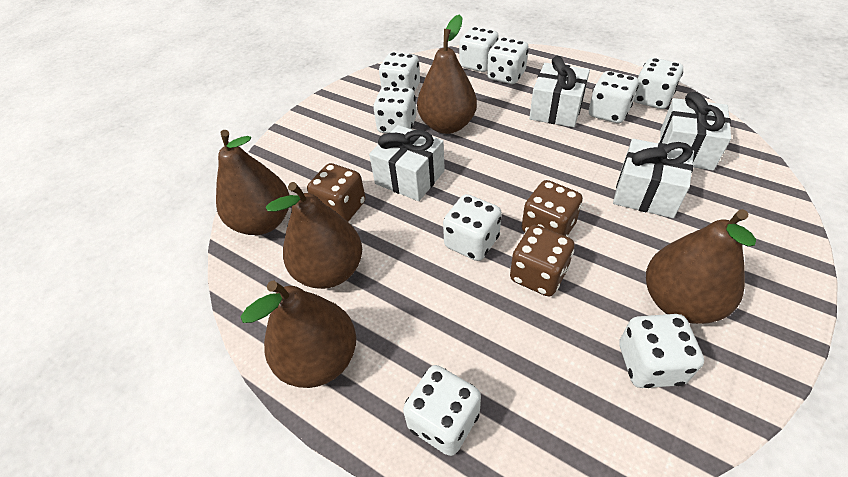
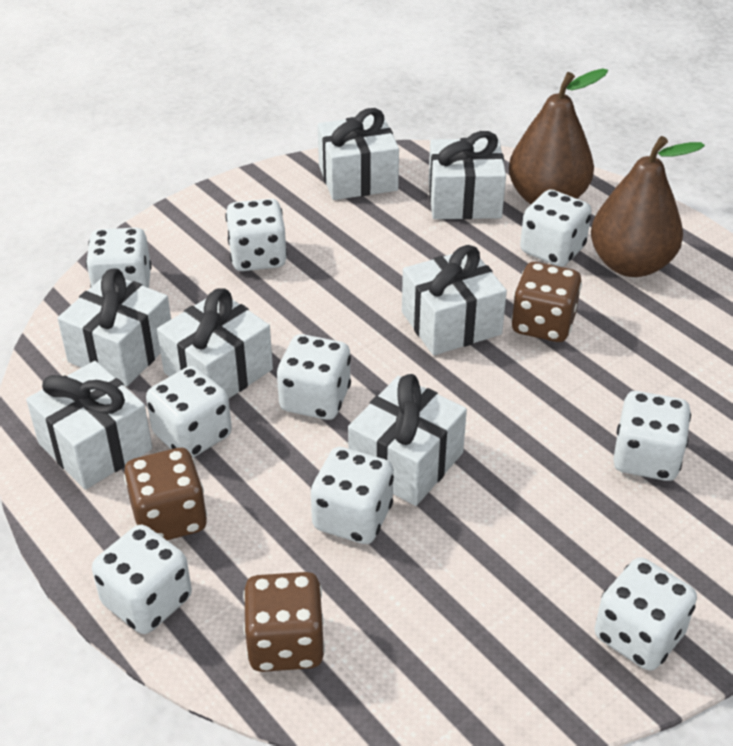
brown pear: 5 -> 2
white gift: 4 -> 7

